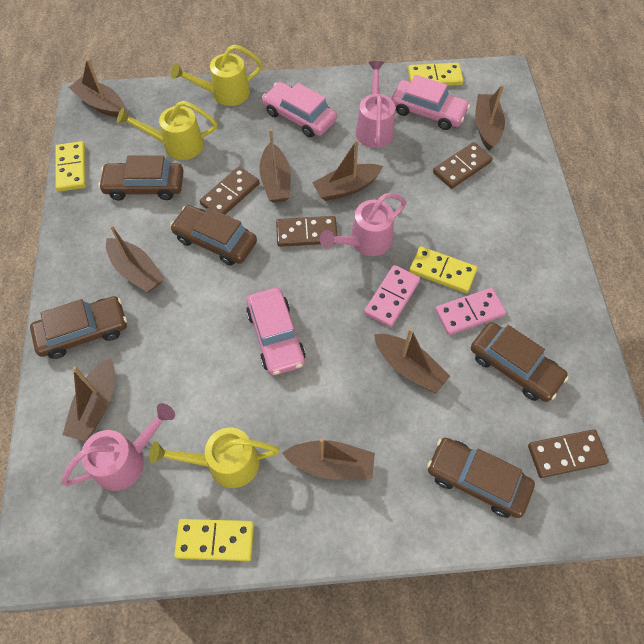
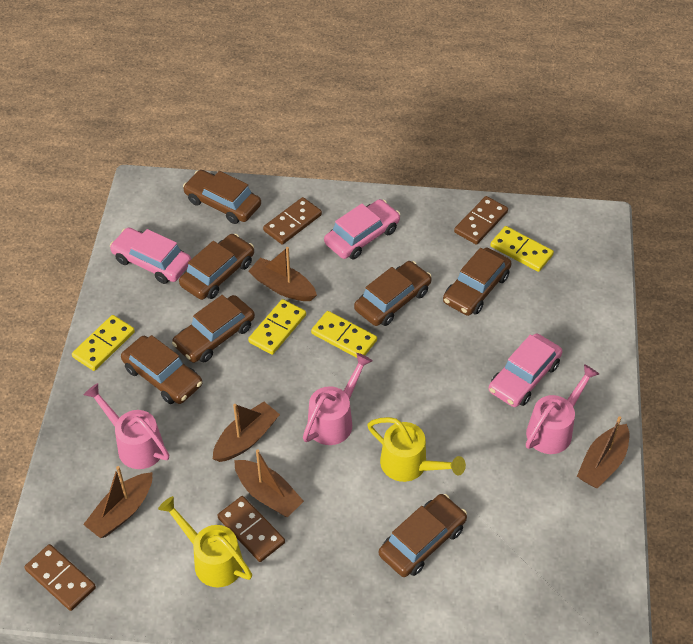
brown boat: 8 -> 5
brown car: 5 -> 7
pink domino: 2 -> 0
yellow watering can: 3 -> 2

